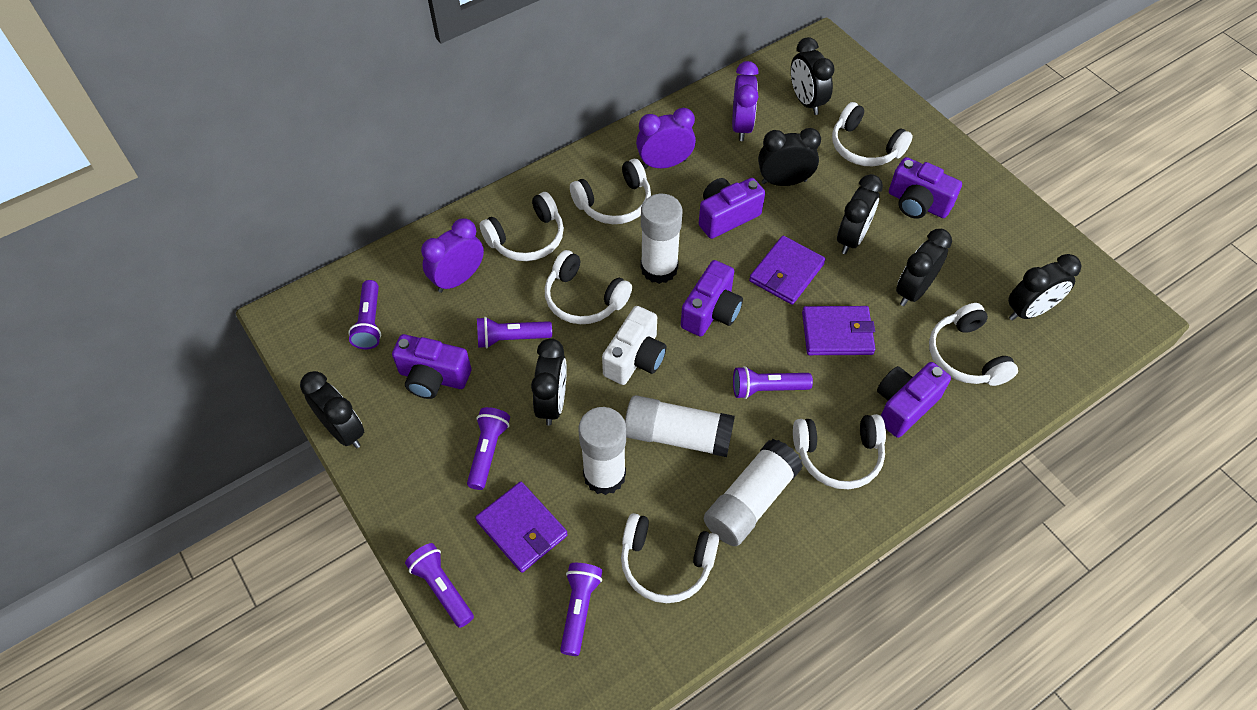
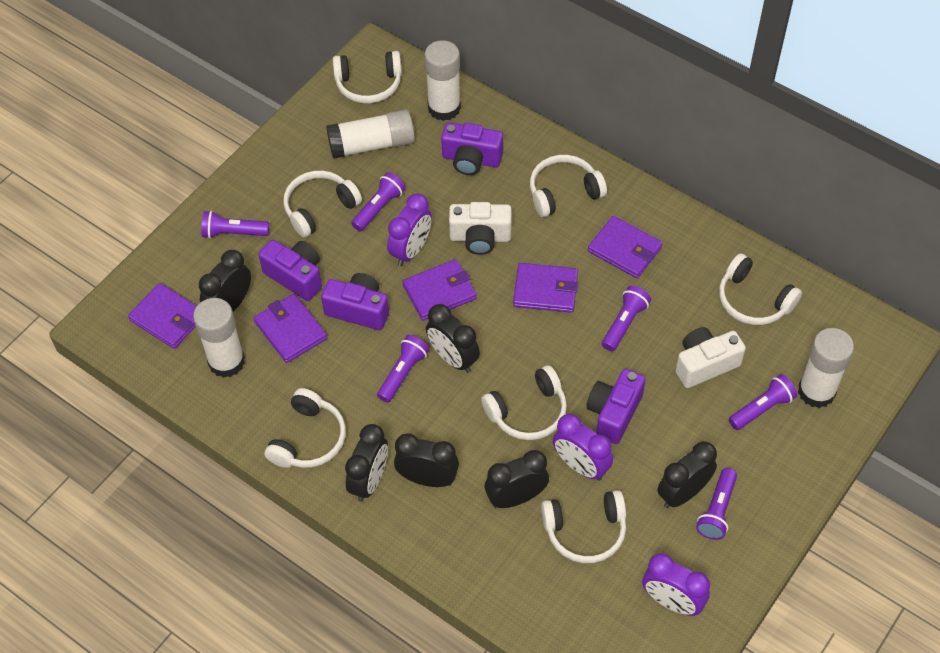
black clock: 7 -> 6
purple camera: 5 -> 4
purple wallet: 3 -> 5
white camera: 1 -> 2

